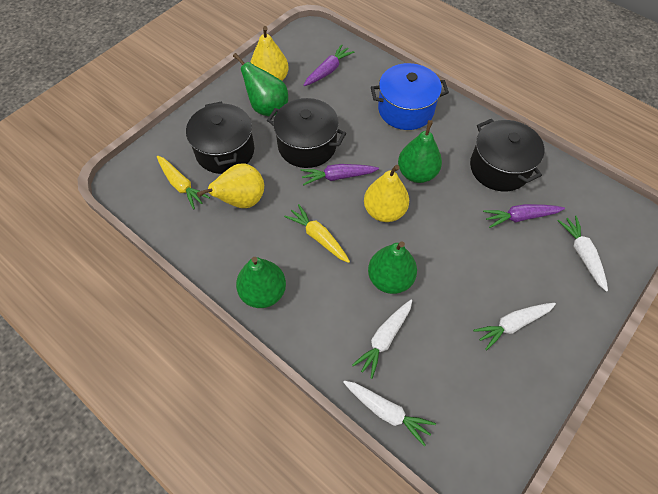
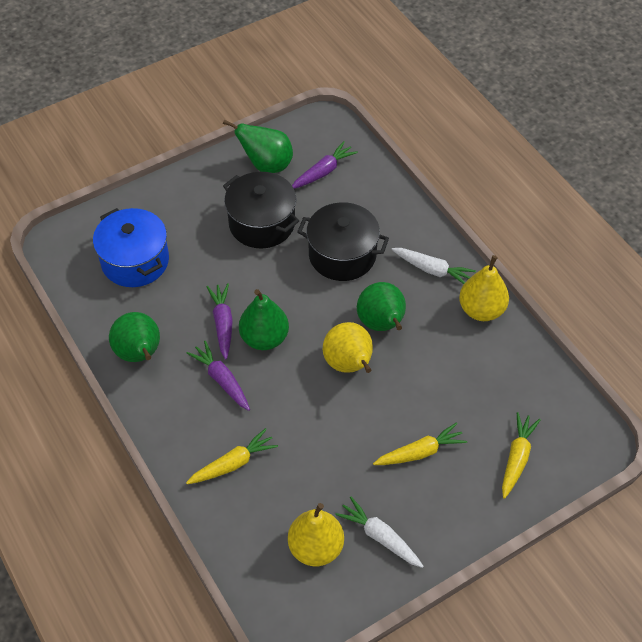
black pot: 3 -> 2
white carrot: 4 -> 2
yellow carrot: 2 -> 3

